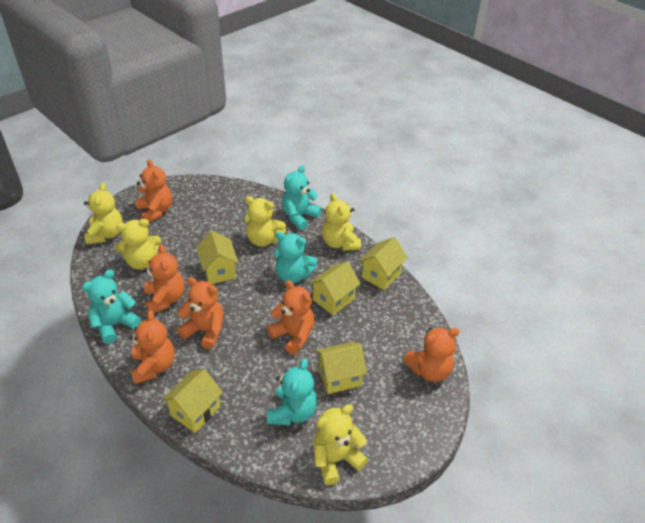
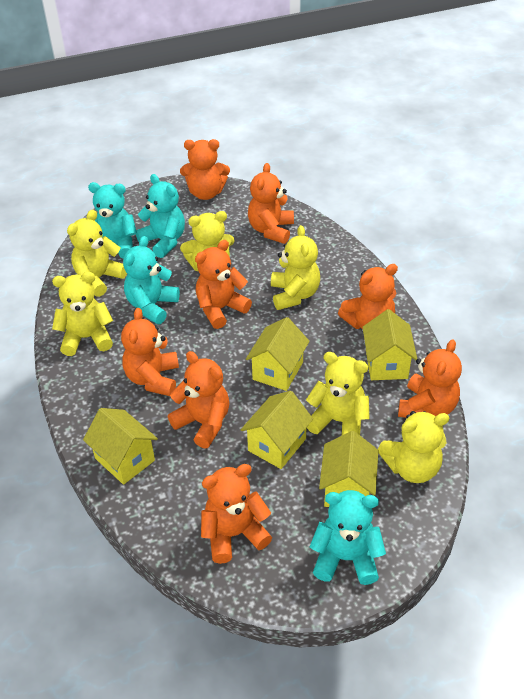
orange teddy bear: 6 -> 8
yellow teddy bear: 5 -> 6

